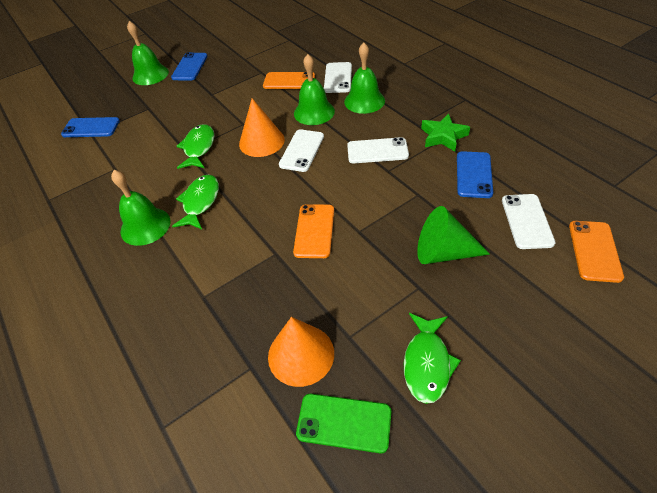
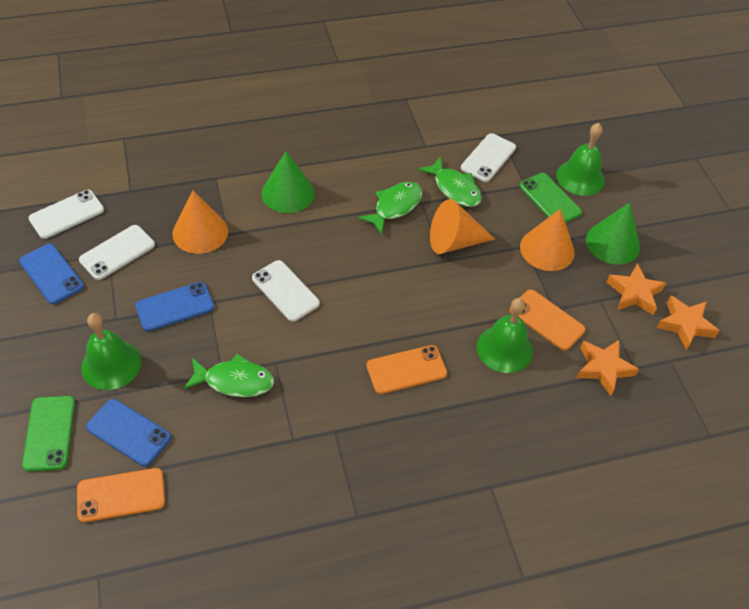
green bell: 4 -> 3
green cone: 1 -> 2
green phone: 1 -> 2
green star: 1 -> 0
orange cone: 2 -> 3
orange star: 0 -> 3

